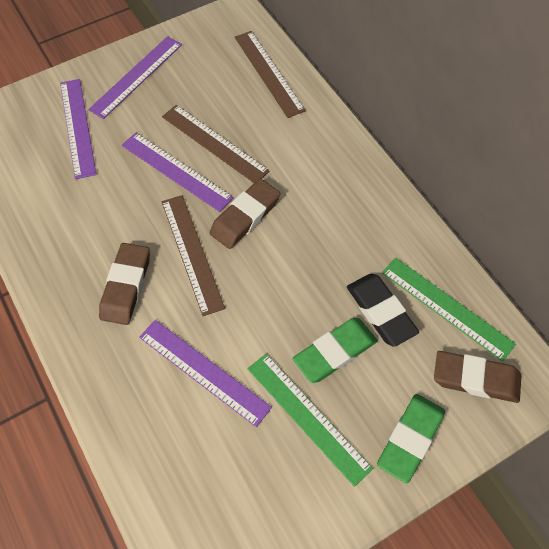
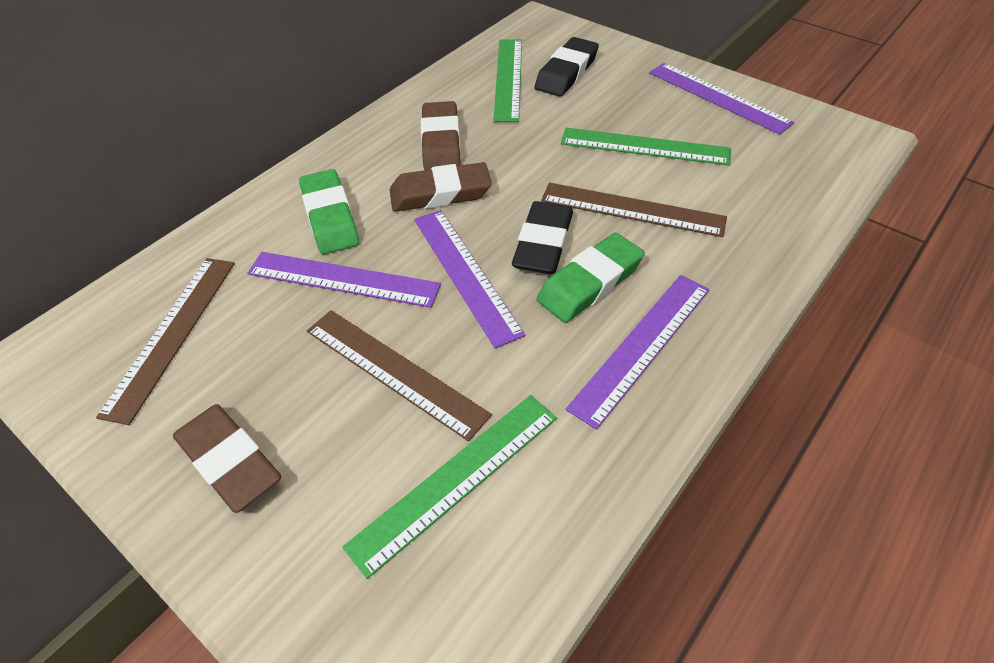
black eraser: 1 -> 2
green ruler: 2 -> 3

